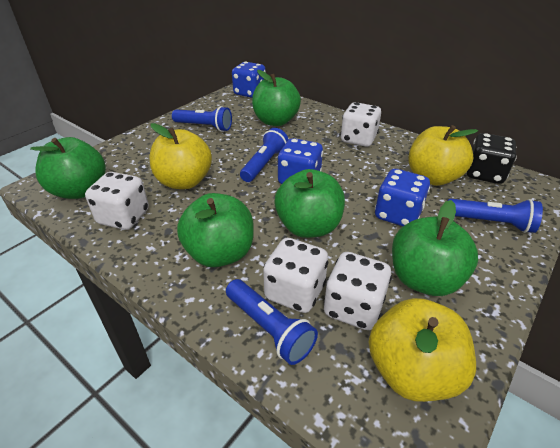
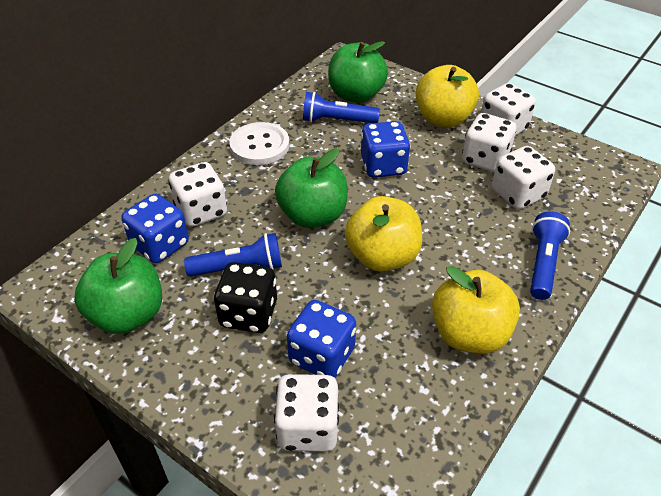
blue flashlight: 4 -> 3
green apple: 5 -> 3
white button: 0 -> 1
white dice: 4 -> 5

